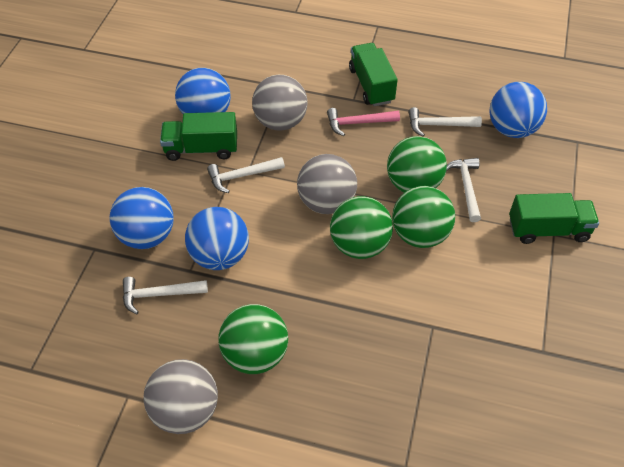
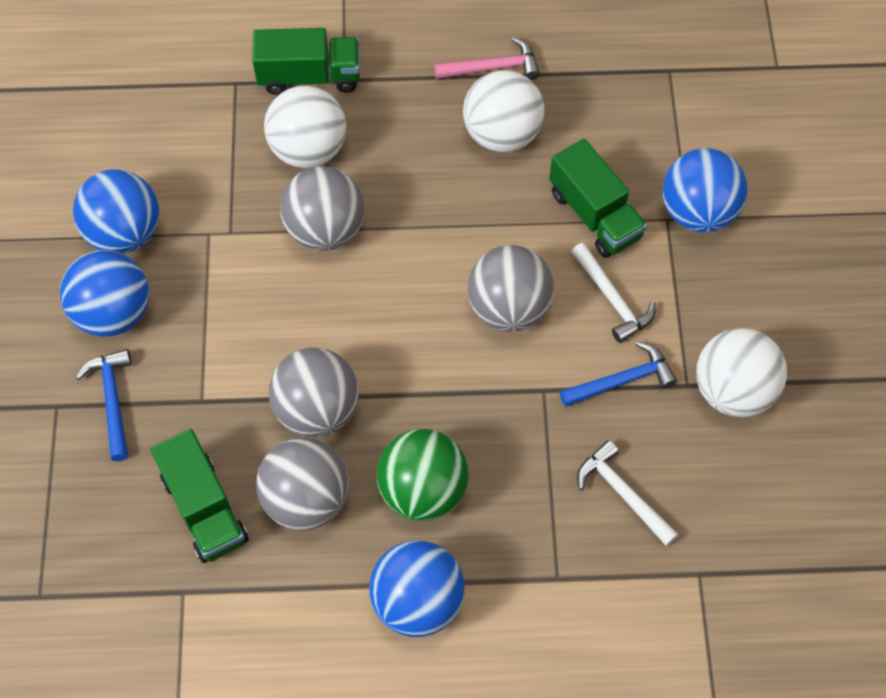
blue hammer: 0 -> 2
green ball: 4 -> 1
grey ball: 3 -> 4
white ball: 0 -> 3
white hammer: 4 -> 2

